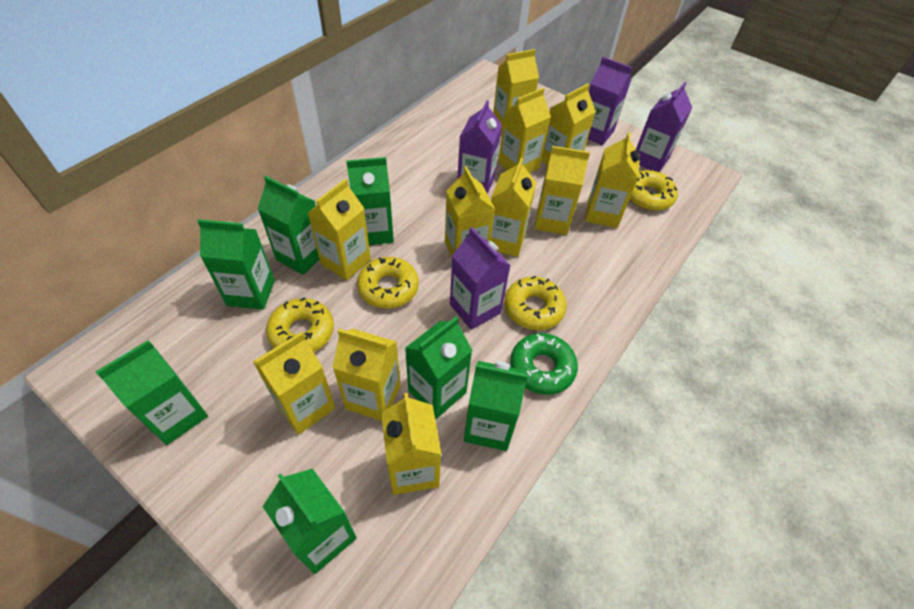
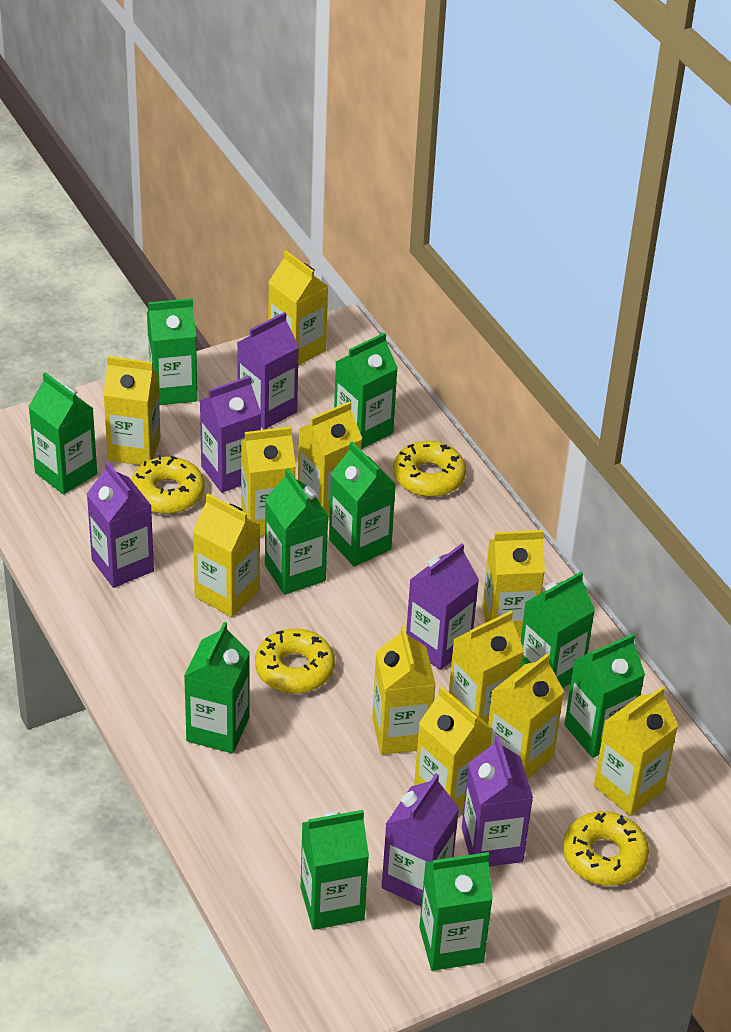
green carton: 7 -> 10
green donut: 1 -> 0
purple carton: 4 -> 6

